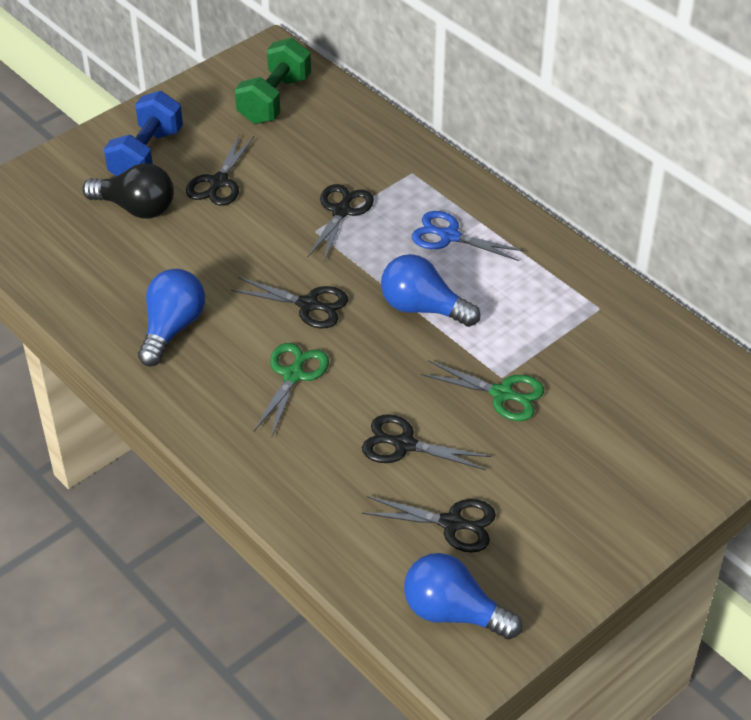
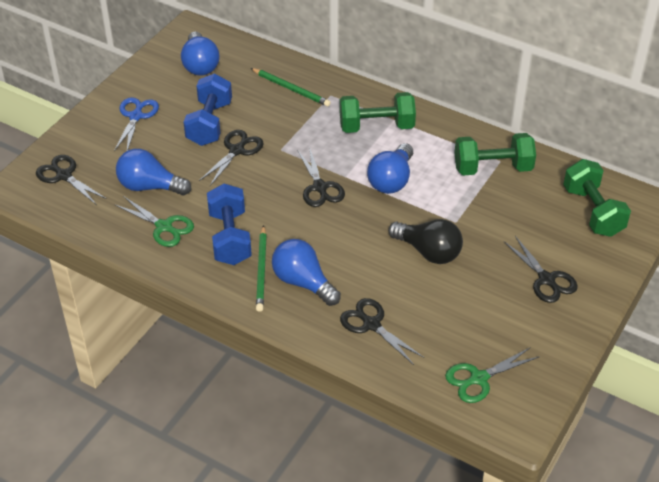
blue dumbbell: 1 -> 2
blue light bulb: 3 -> 4
green dumbbell: 1 -> 3
green pencil: 0 -> 2

